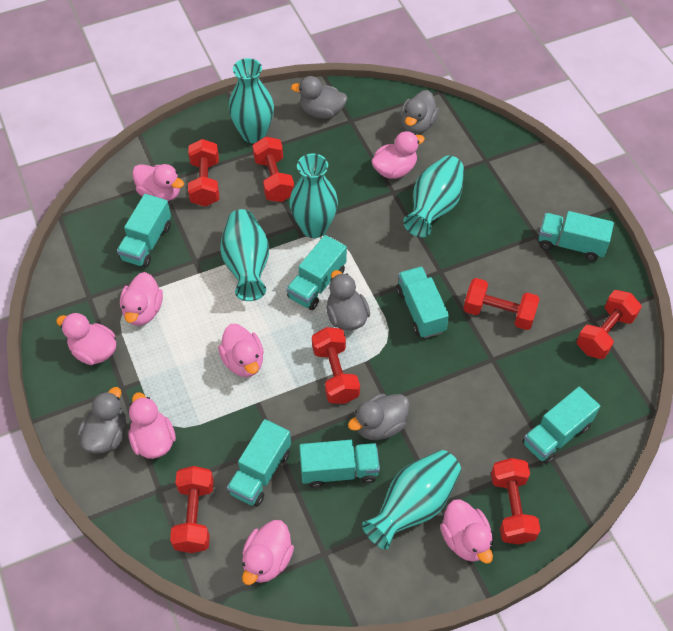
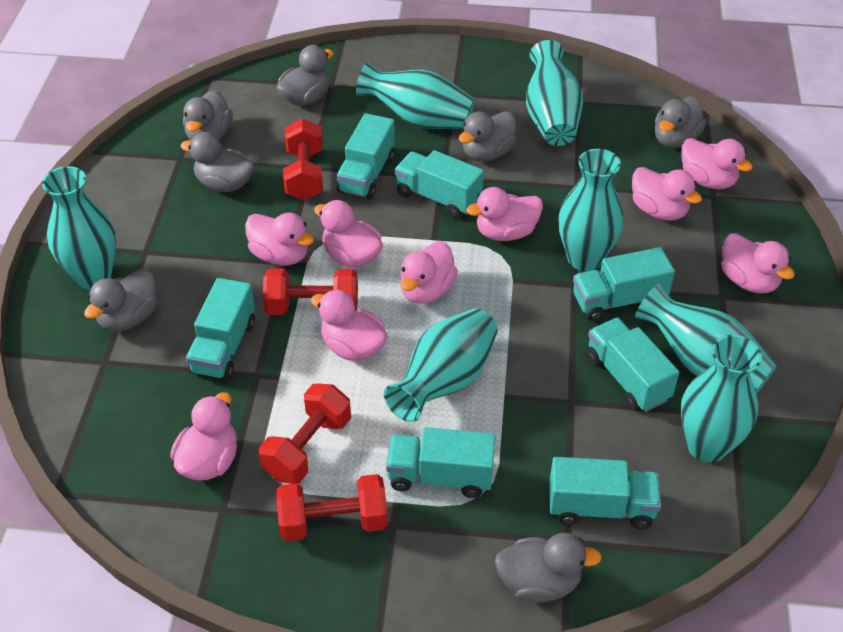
grey duck: 5 -> 7
pink duck: 8 -> 9
red dumbbell: 7 -> 4
turquoise vase: 5 -> 7

